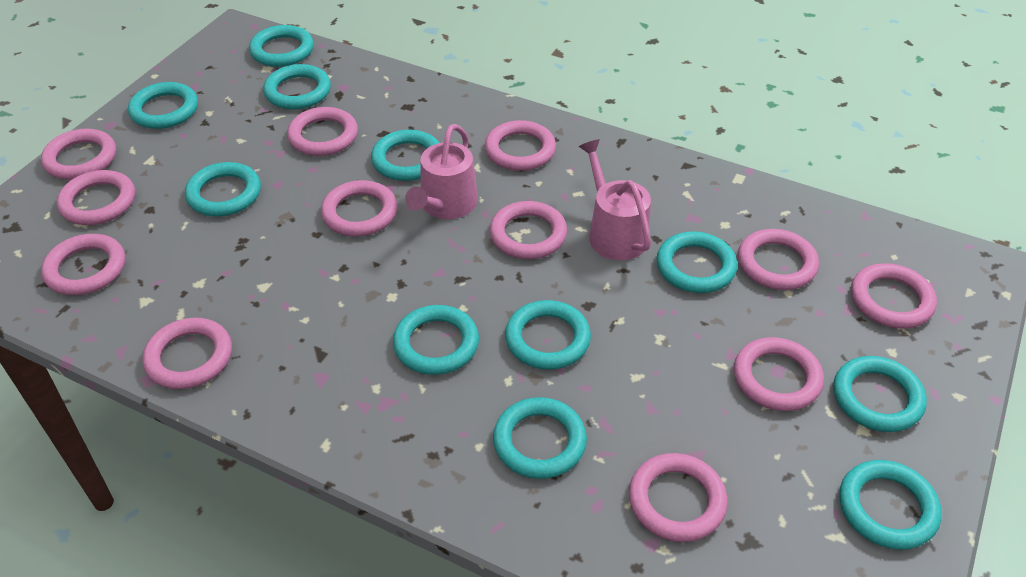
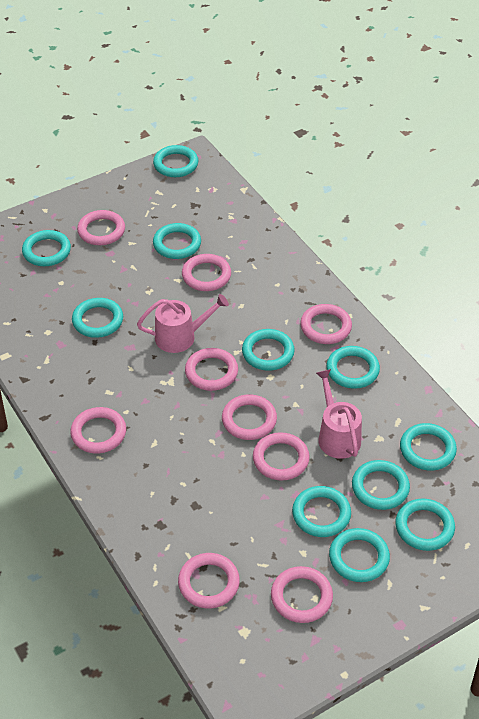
pink ring: 12 -> 9

